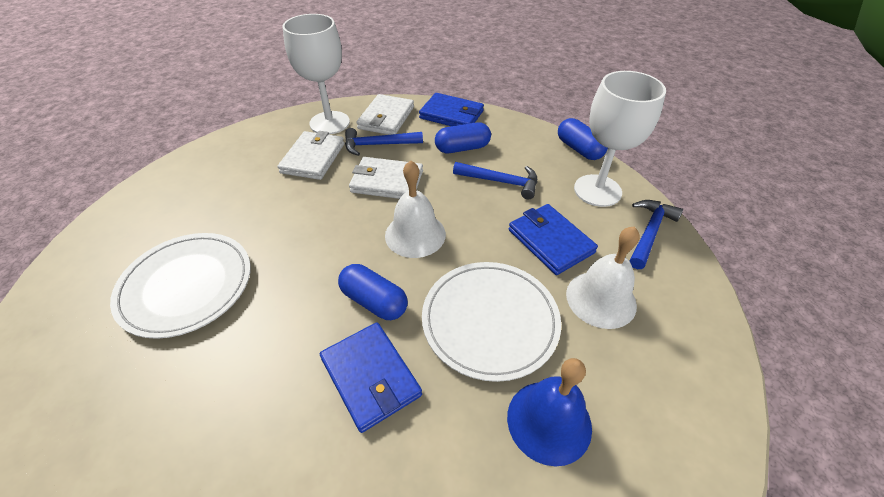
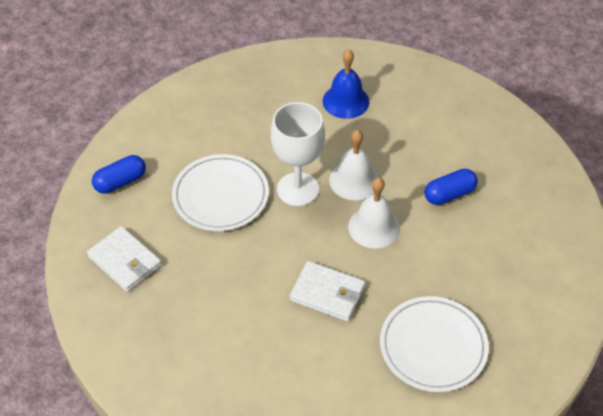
blue capsule: 3 -> 2
blue hammer: 3 -> 0
blue wallet: 3 -> 0
white goblet: 2 -> 1
white wallet: 3 -> 2

